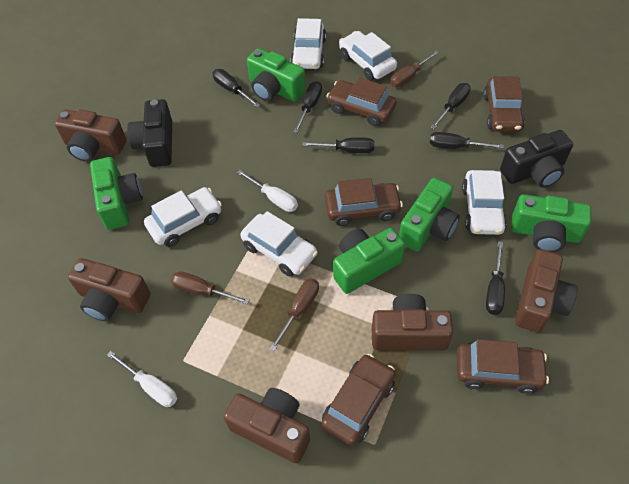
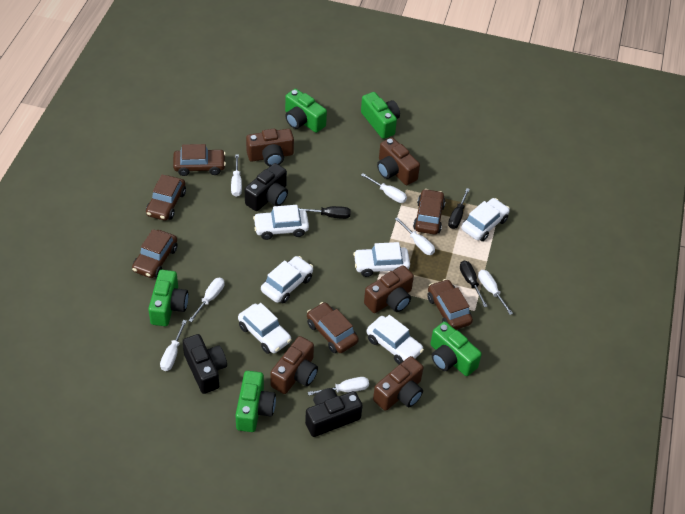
black camera: 2 -> 3
black screwdriver: 6 -> 3
brown car: 5 -> 6
brown screwdriver: 3 -> 0
white car: 5 -> 6
white screwdriver: 2 -> 7

